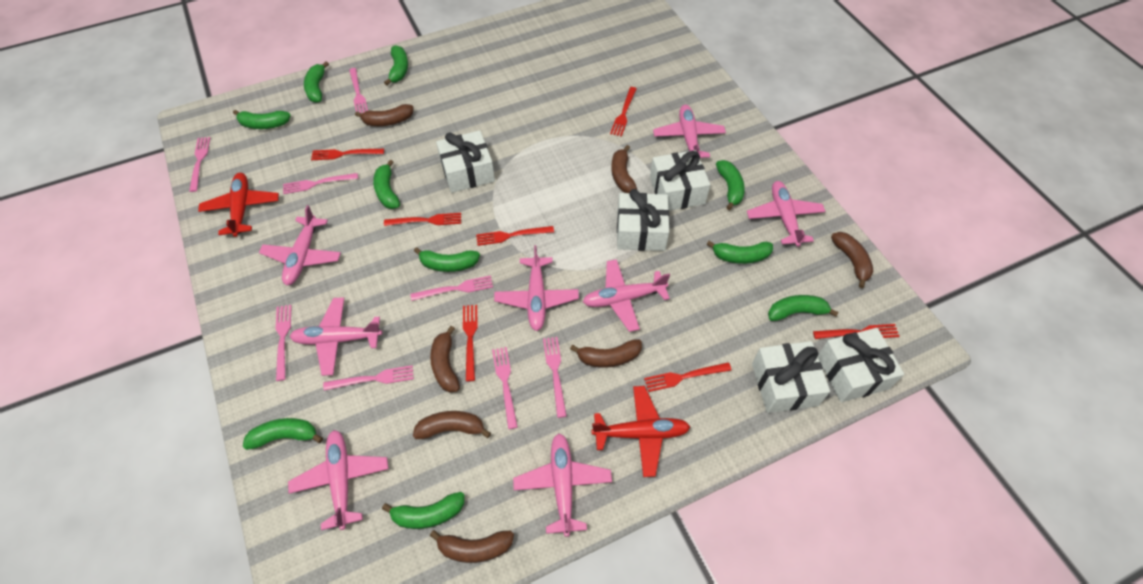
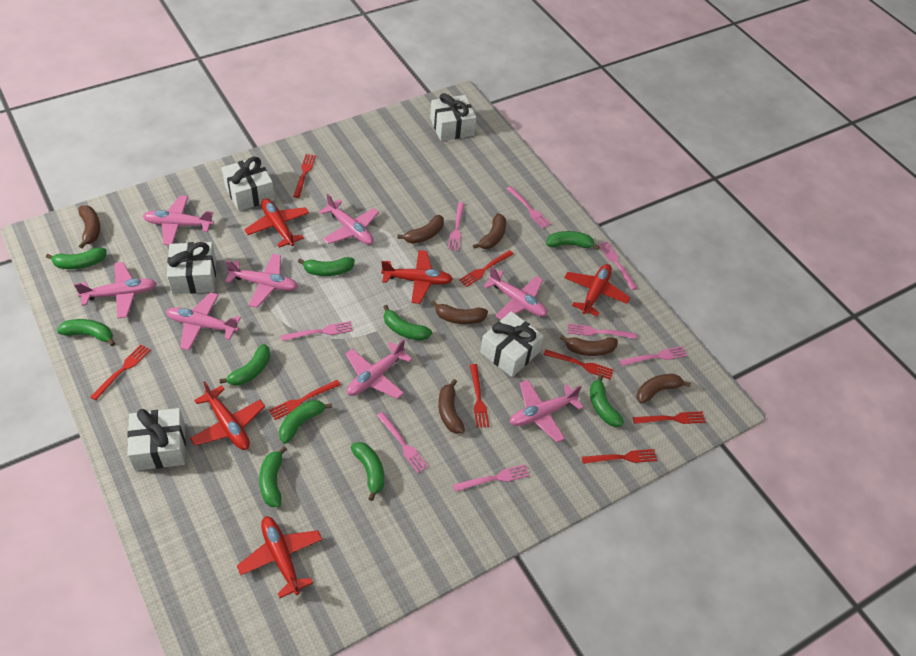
red fork: 7 -> 8
red plane: 2 -> 5

